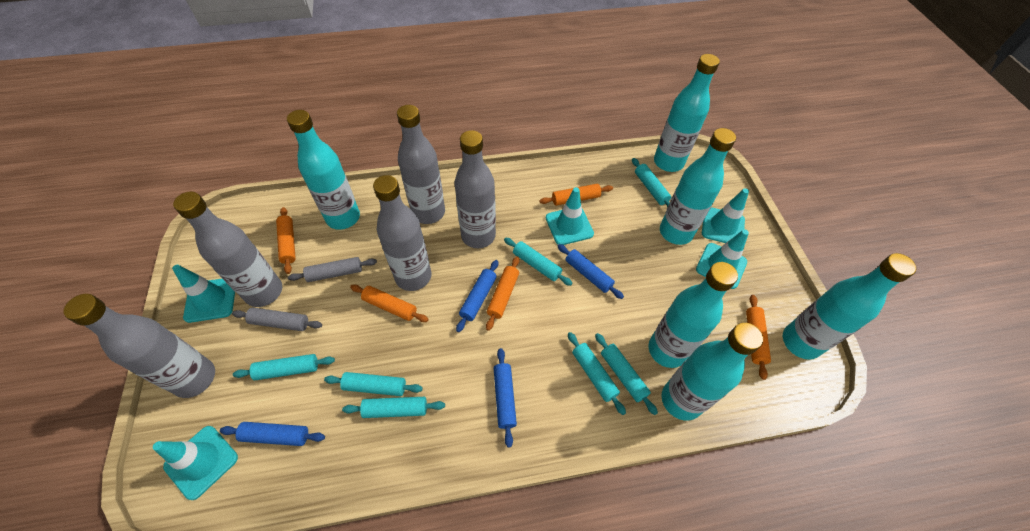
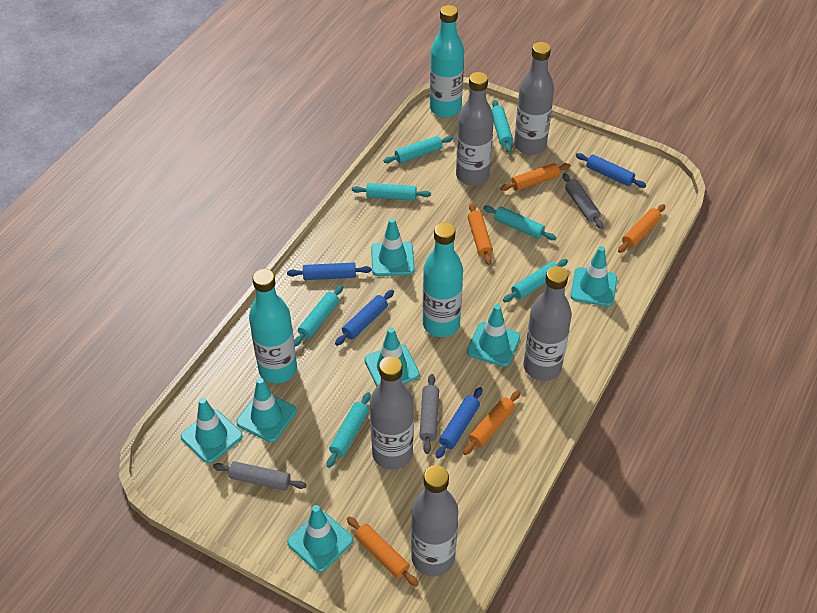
grey rolling pin: 2 -> 3
turquoise bottle: 6 -> 3
turquoise traffic cone: 5 -> 7

